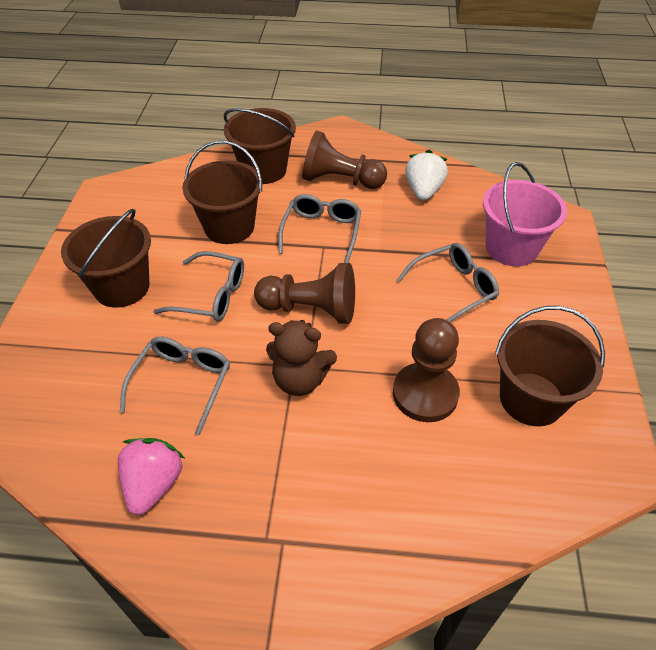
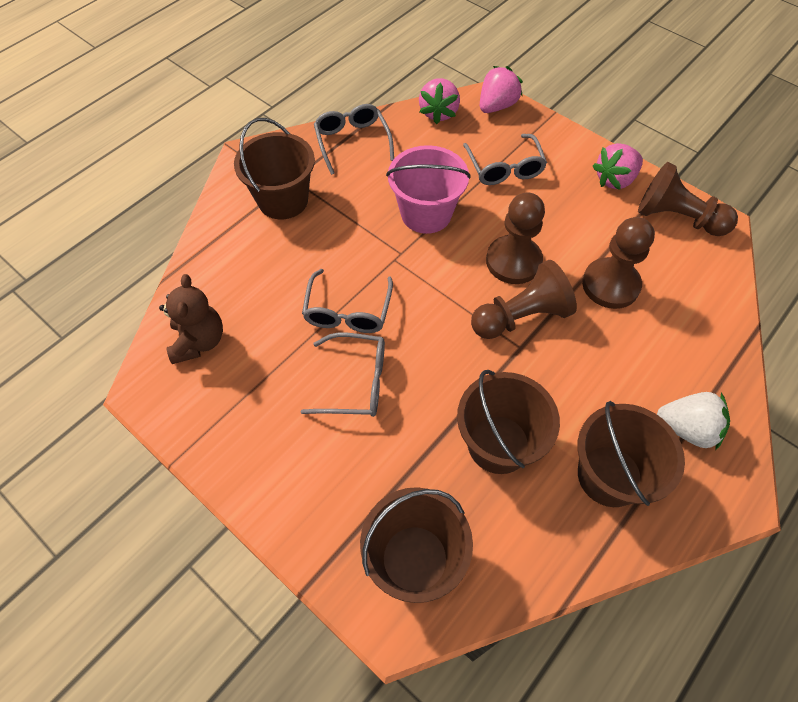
brown pawn: 3 -> 4
pink strawberry: 1 -> 3

